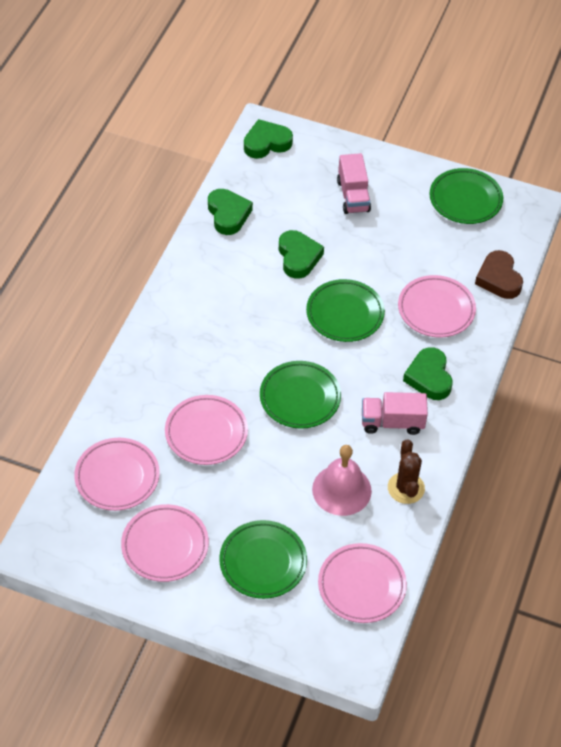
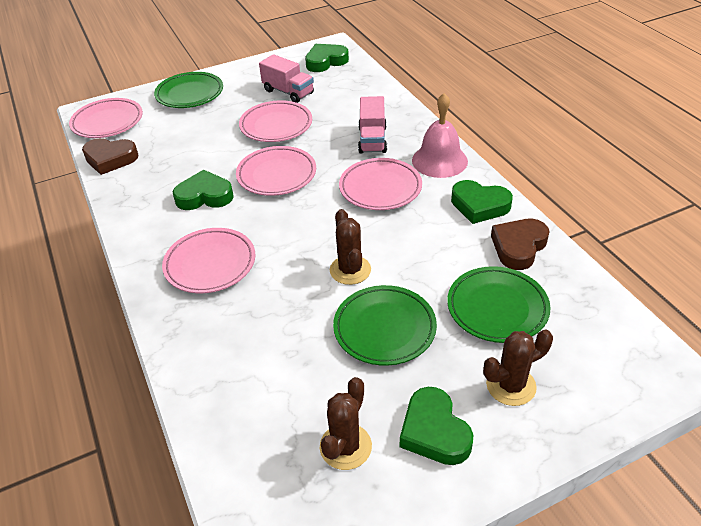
brown cactus: 1 -> 3
brown heart: 1 -> 2
green plate: 4 -> 3

